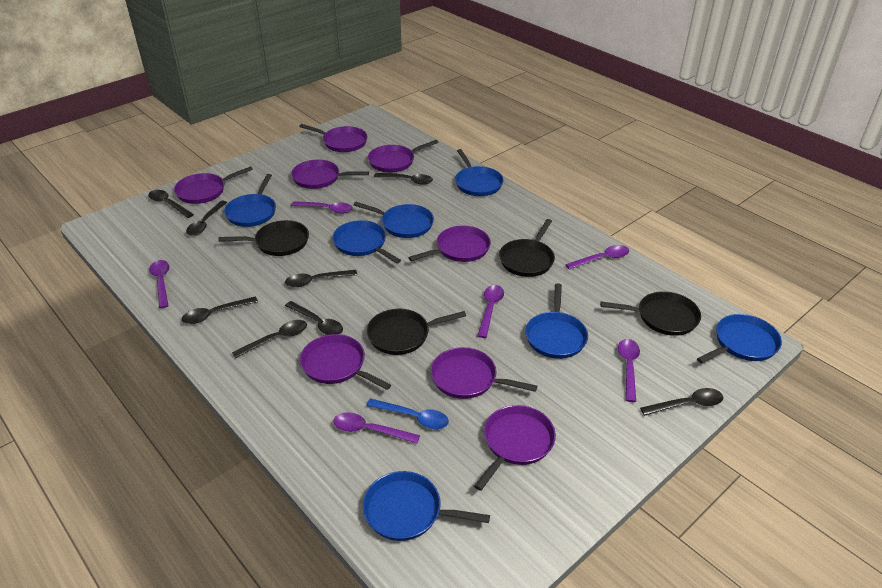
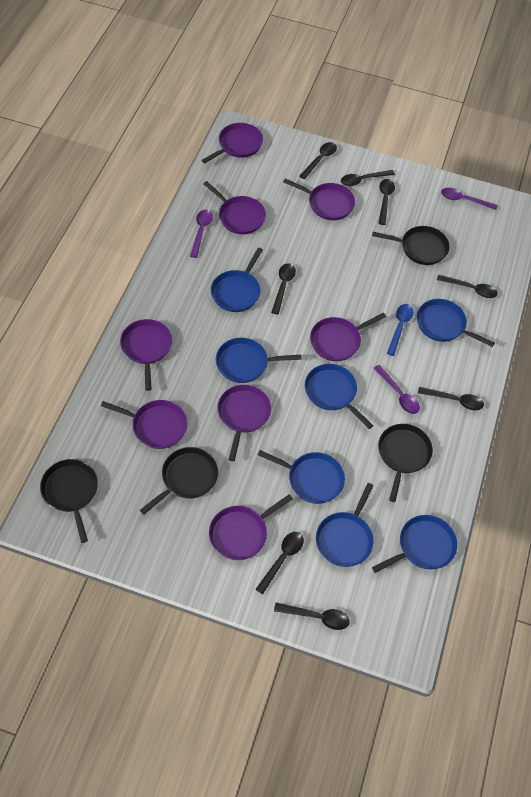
purple spoon: 6 -> 3

